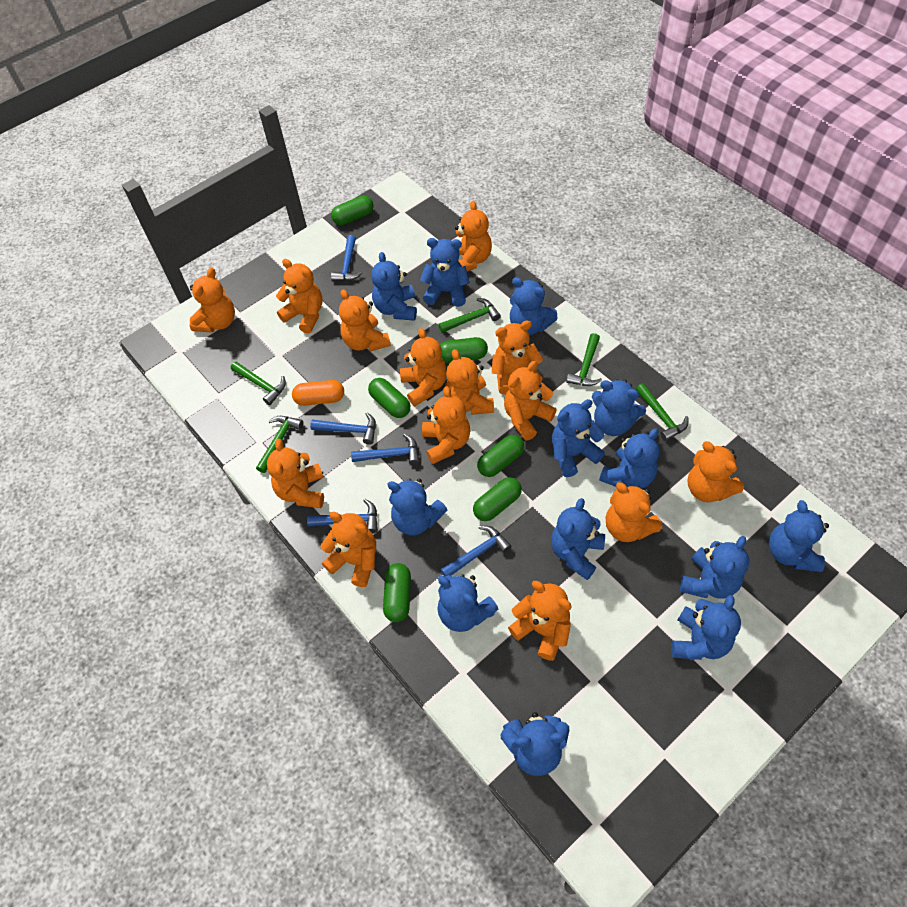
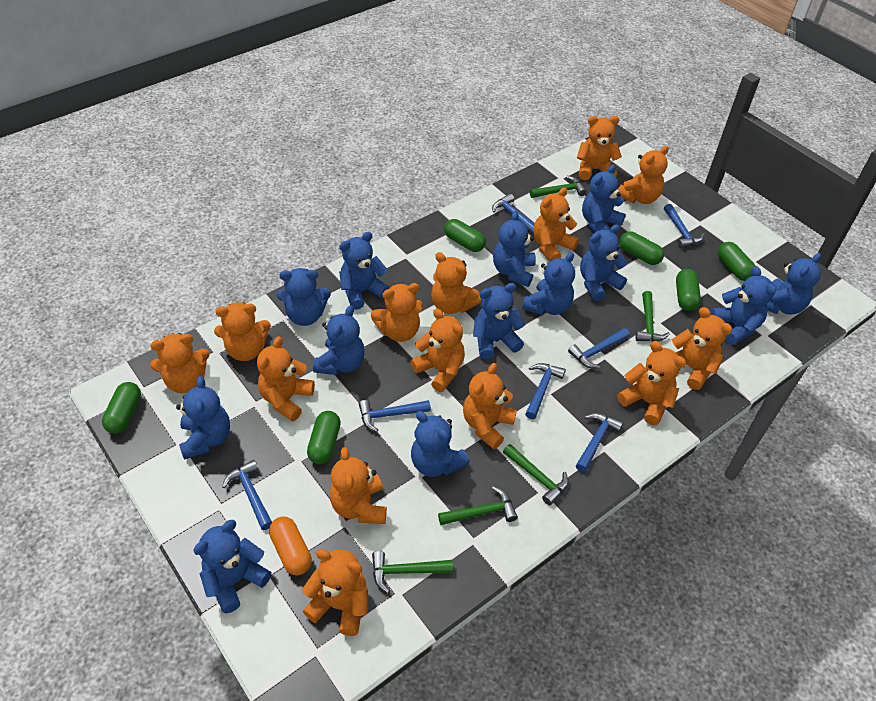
blue hammer: 5 -> 7

